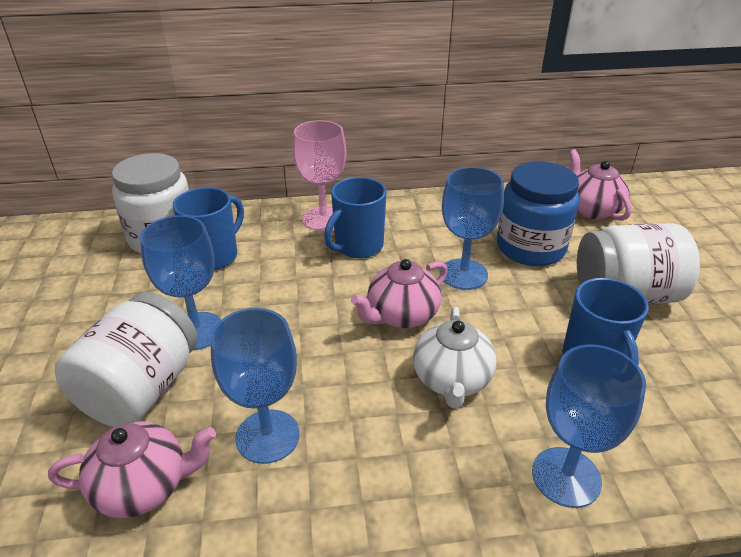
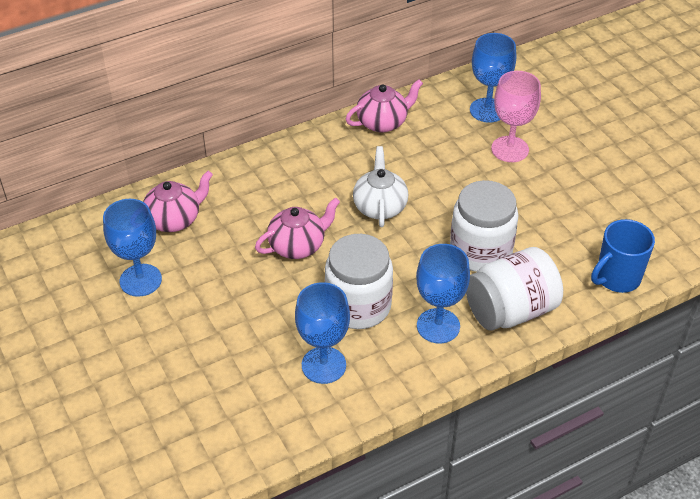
blue jar: 1 -> 0
blue mug: 3 -> 1

